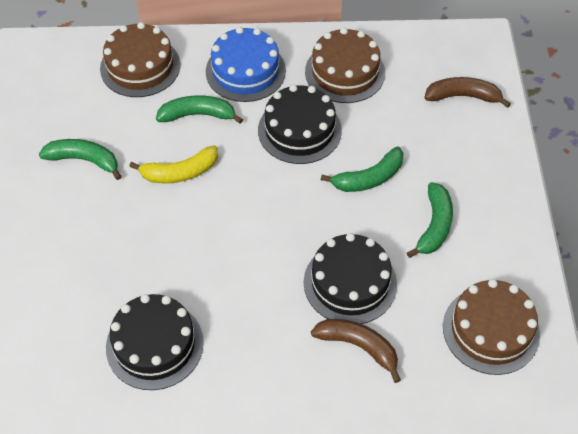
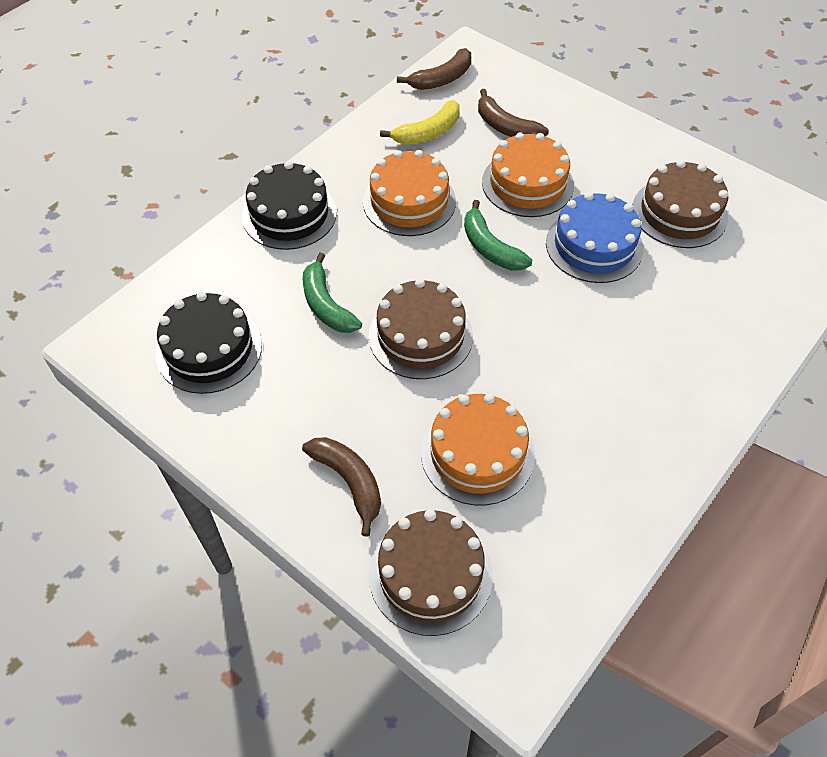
black cake: 3 -> 2
brown banana: 2 -> 3
green banana: 4 -> 2
orange cake: 0 -> 3

